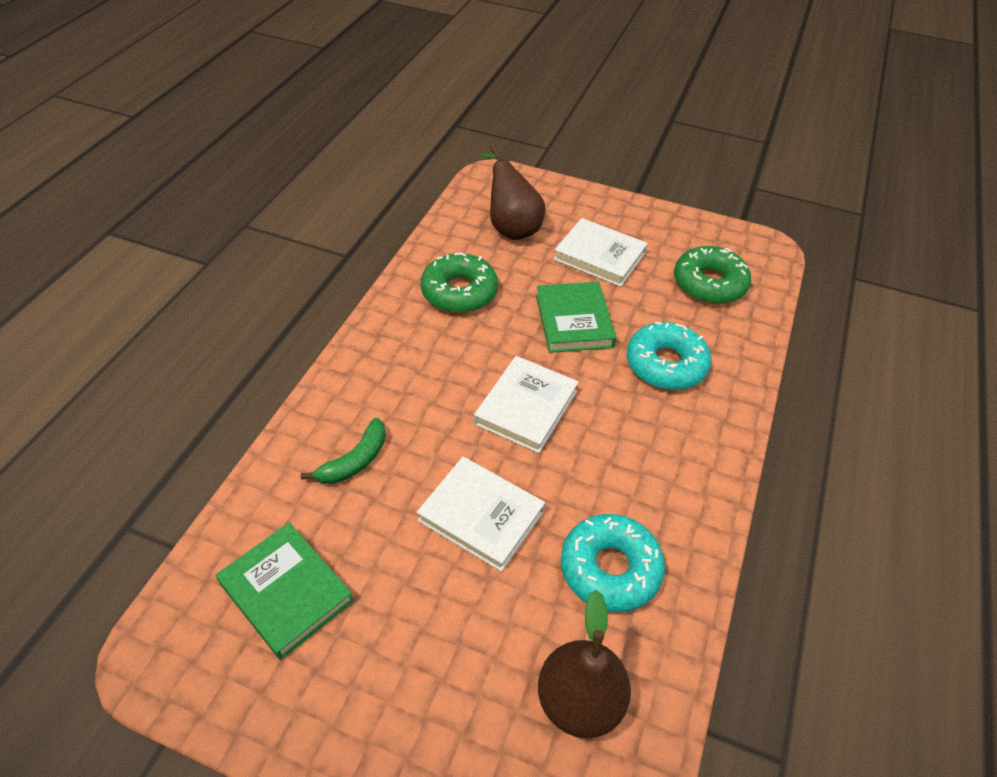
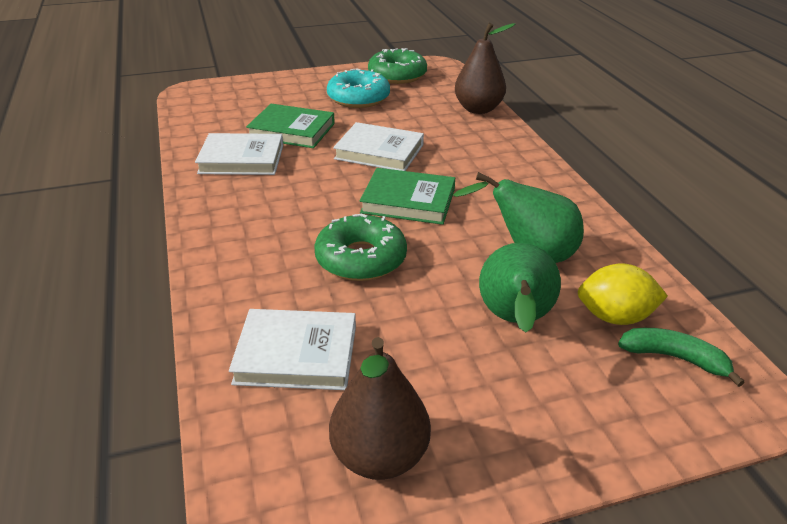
green pear: 0 -> 2
turquoise donut: 2 -> 1
yellow lemon: 0 -> 1

